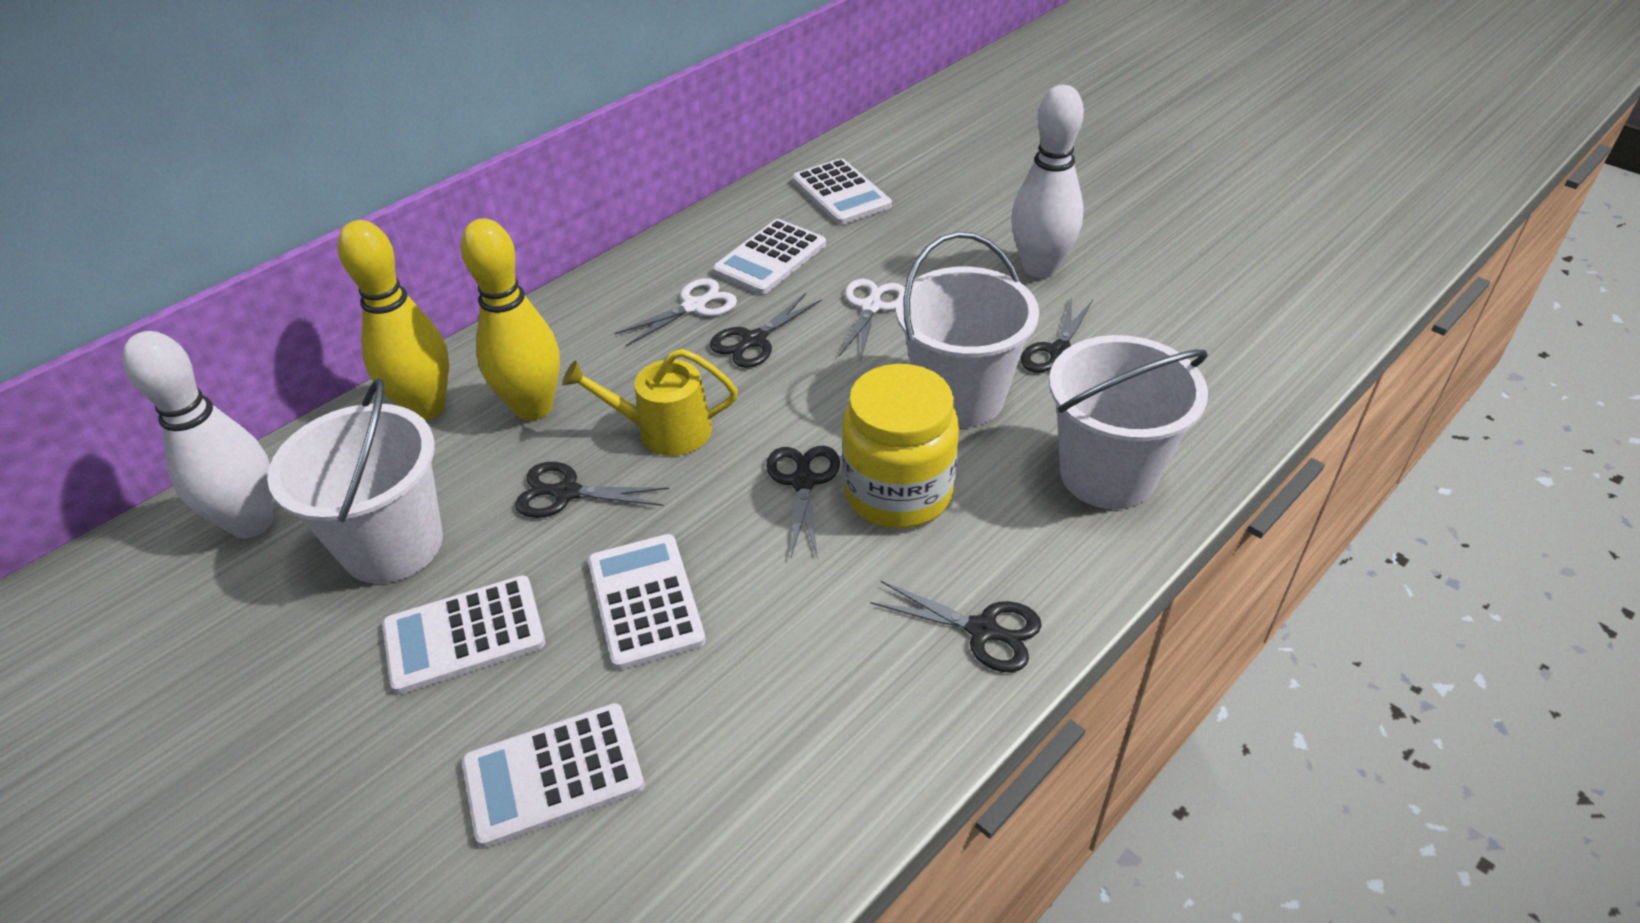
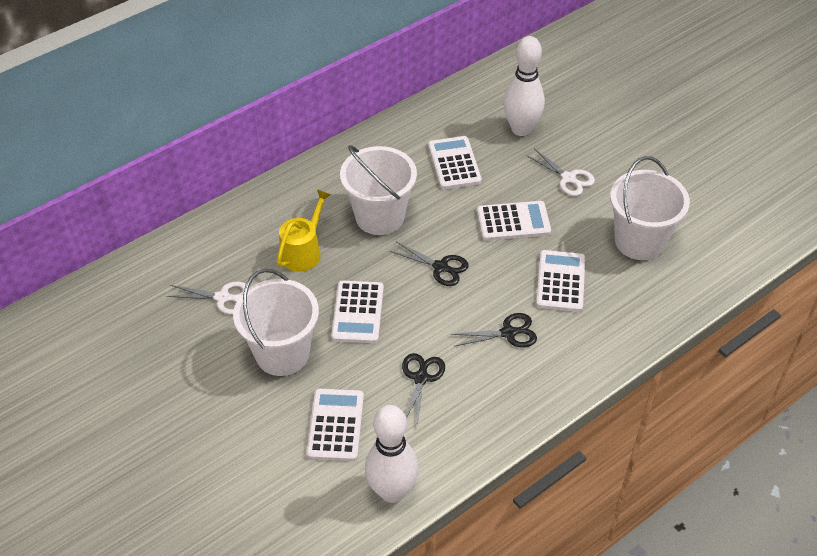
black scissors: 5 -> 3
yellow bowling pin: 2 -> 0
yellow jar: 1 -> 0

